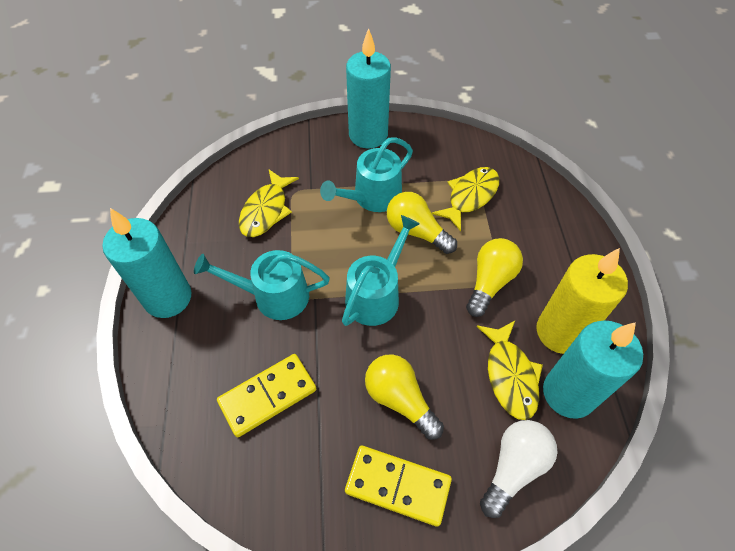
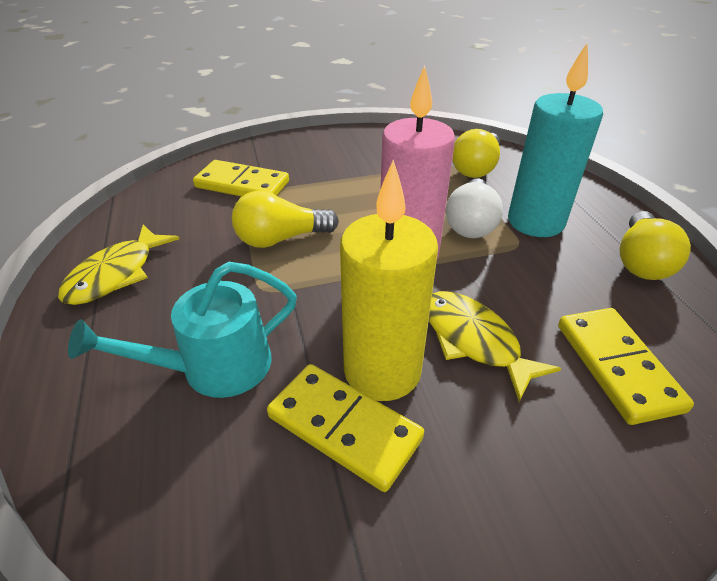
pink candle: 0 -> 1
turquoise candle: 3 -> 1
turquoise watering can: 3 -> 1
yellow domino: 2 -> 3
yellow fish: 3 -> 2

